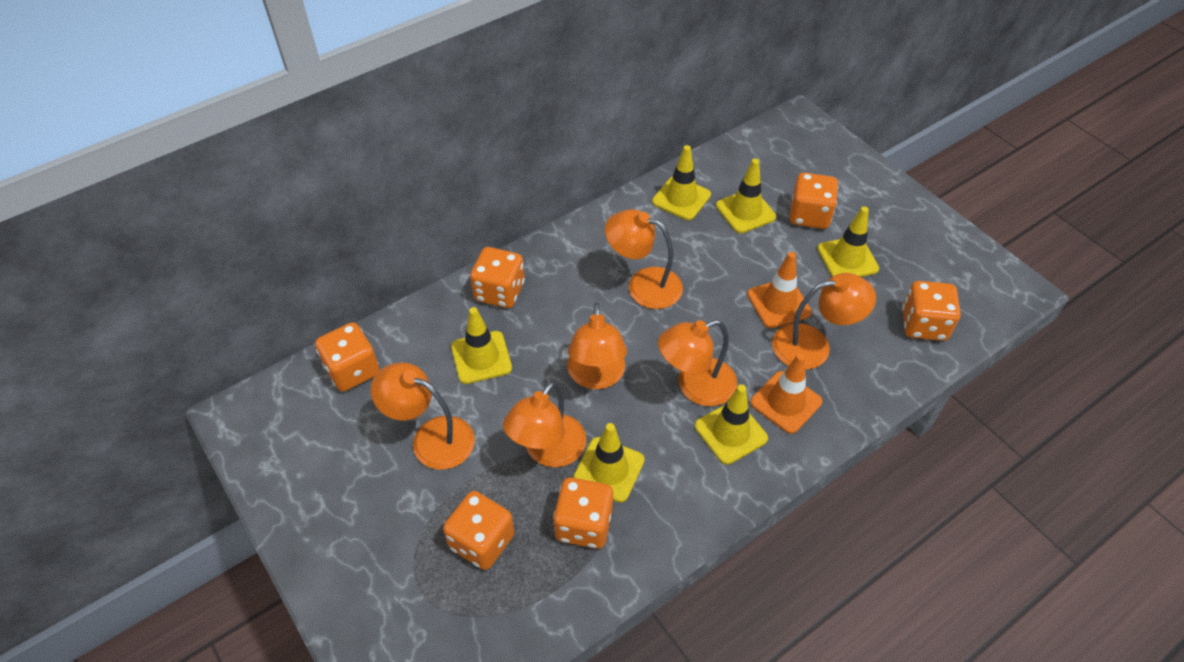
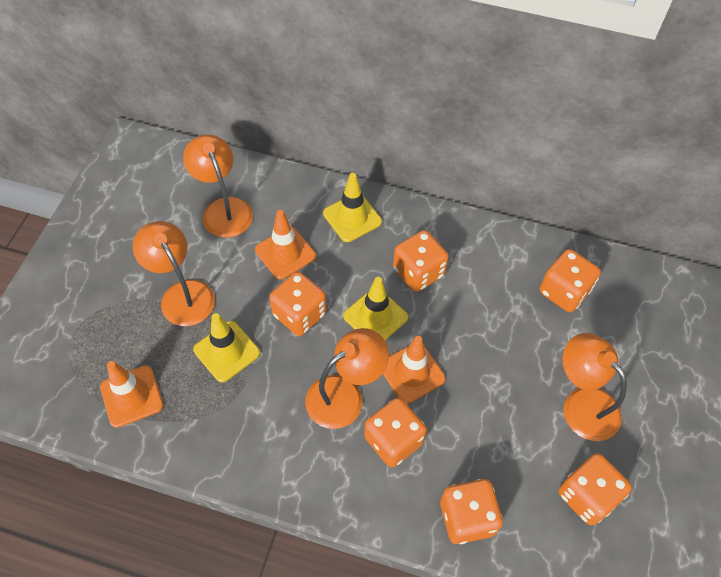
orange lamp: 6 -> 4
orange traffic cone: 2 -> 3
yellow traffic cone: 6 -> 3

